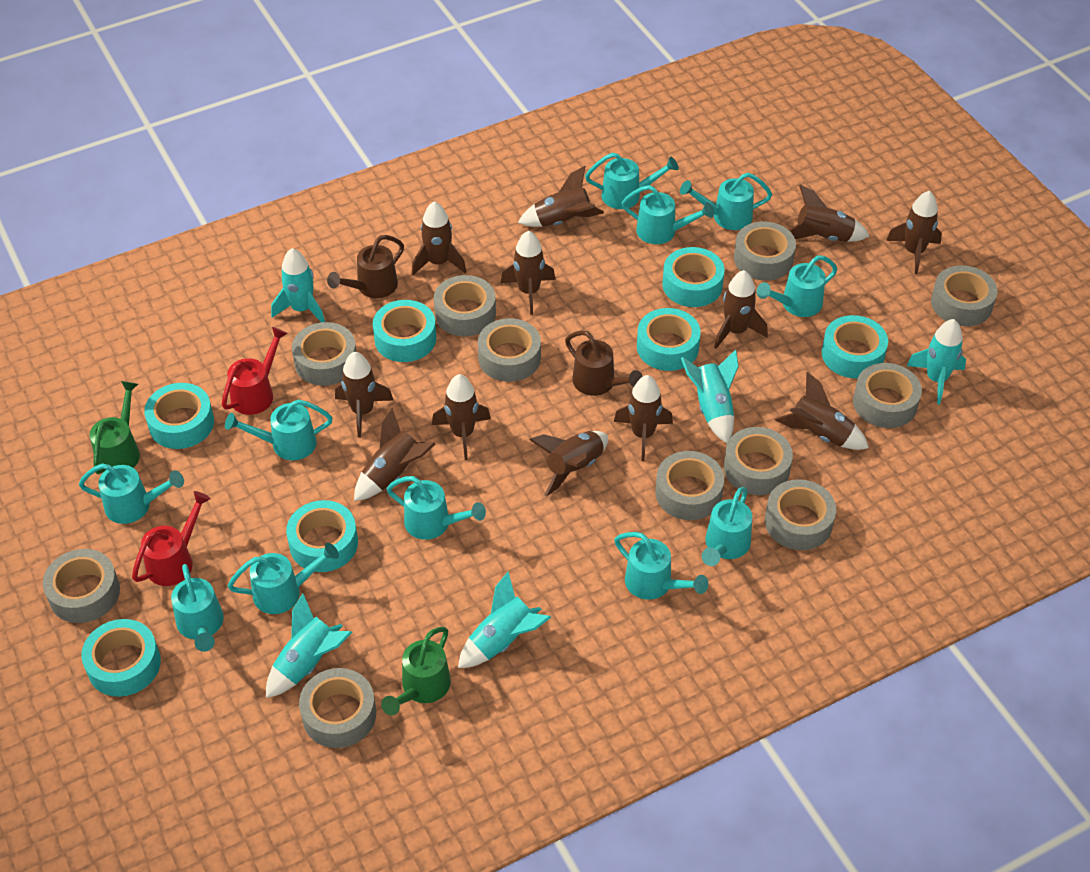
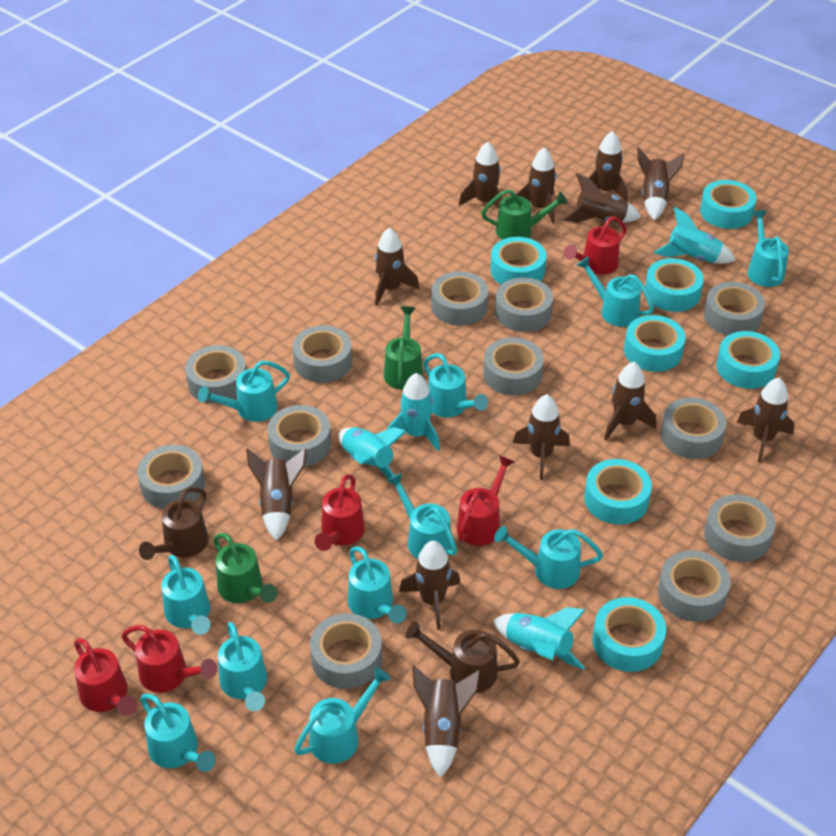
green watering can: 2 -> 3
grey tape: 11 -> 12
red watering can: 2 -> 5
turquoise rocket: 5 -> 4

